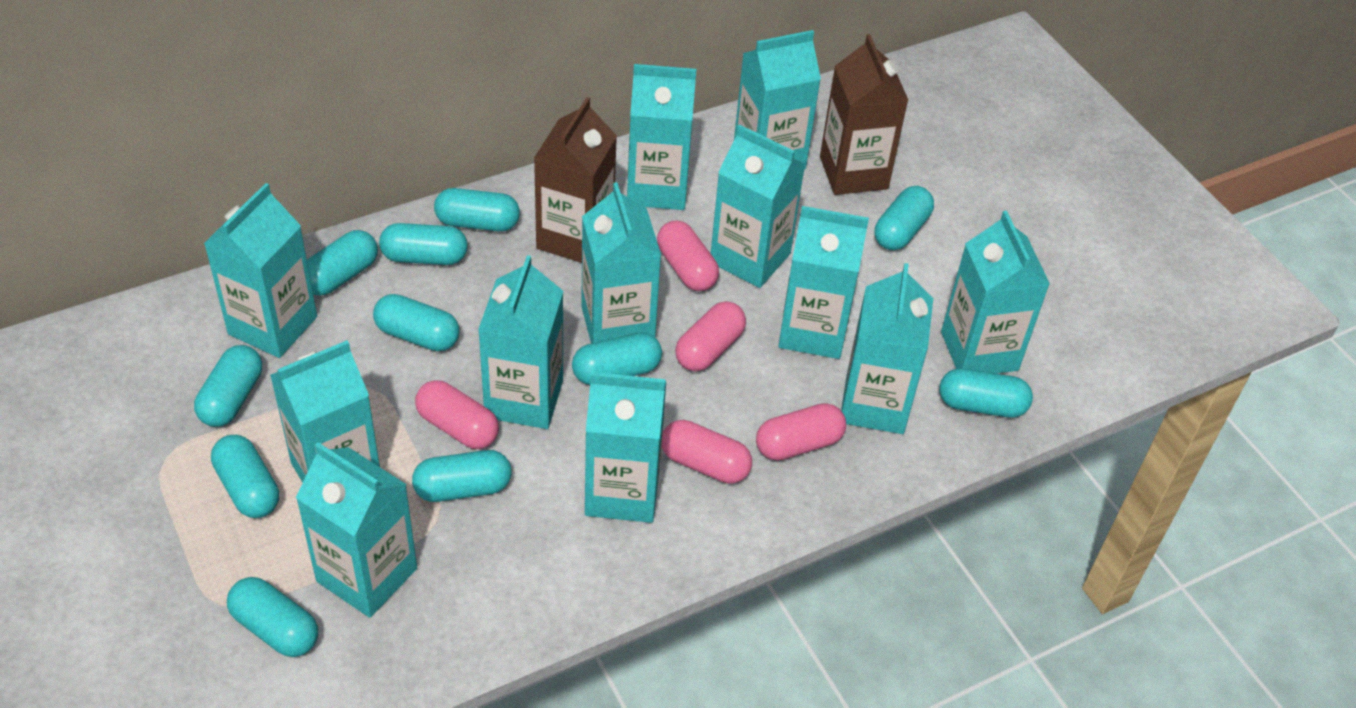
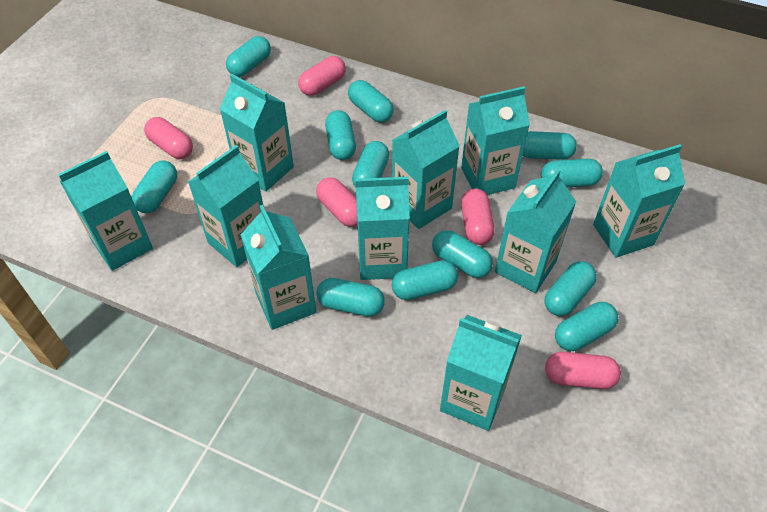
brown carton: 2 -> 0
turquoise capsule: 11 -> 12
turquoise carton: 12 -> 10

